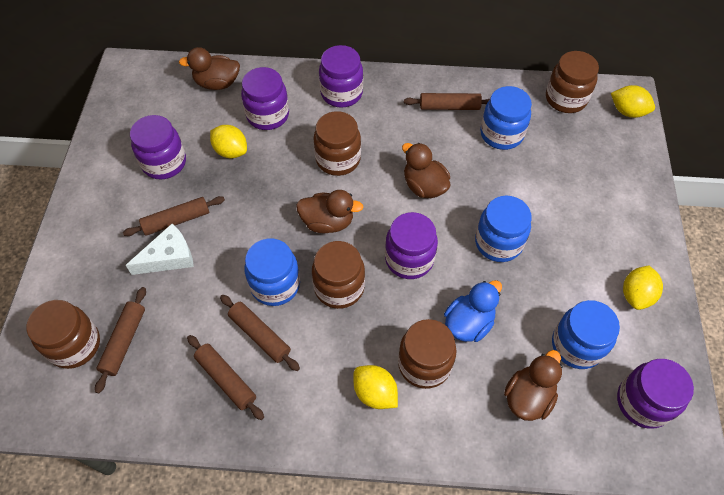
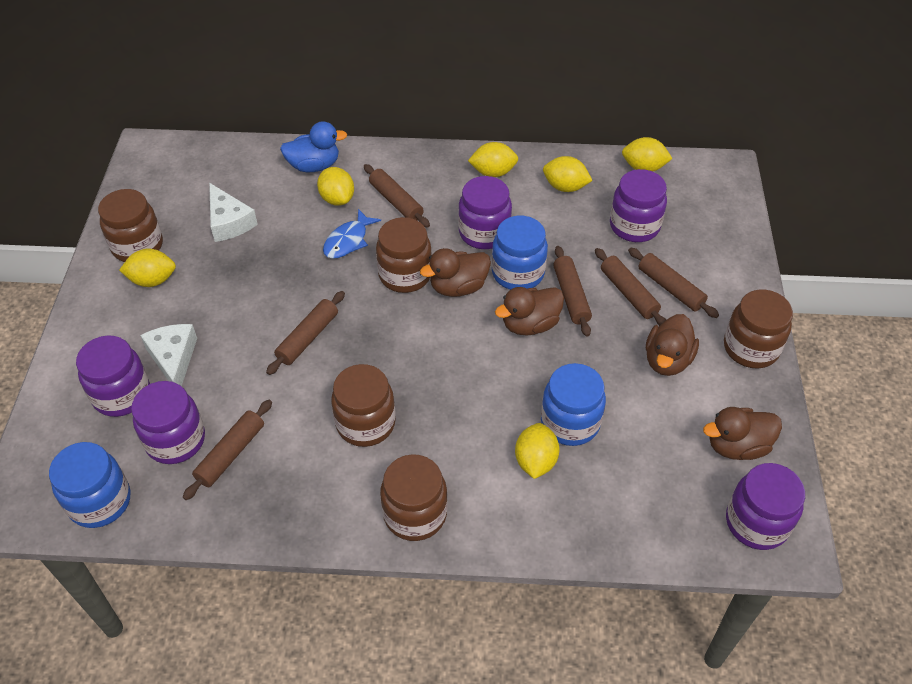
blue fish: 0 -> 1
blue jar: 4 -> 3
brown rolling pin: 5 -> 6
white cheese: 1 -> 2
yellow lemon: 4 -> 6

